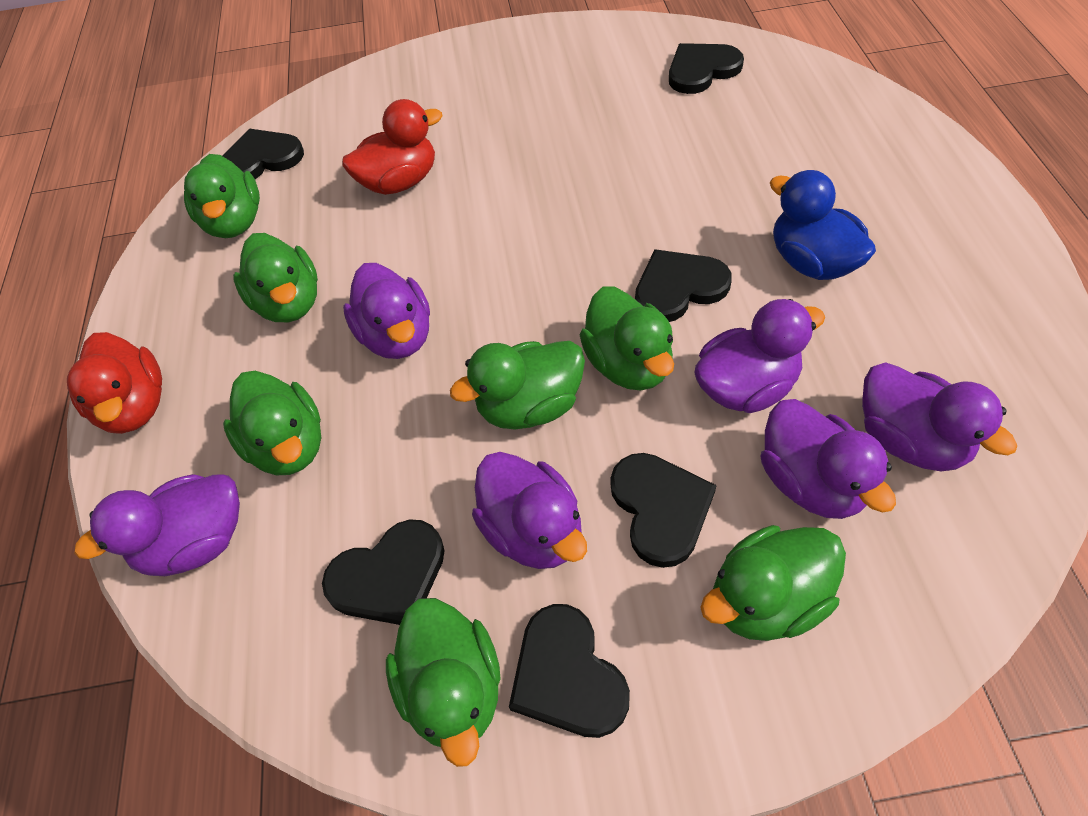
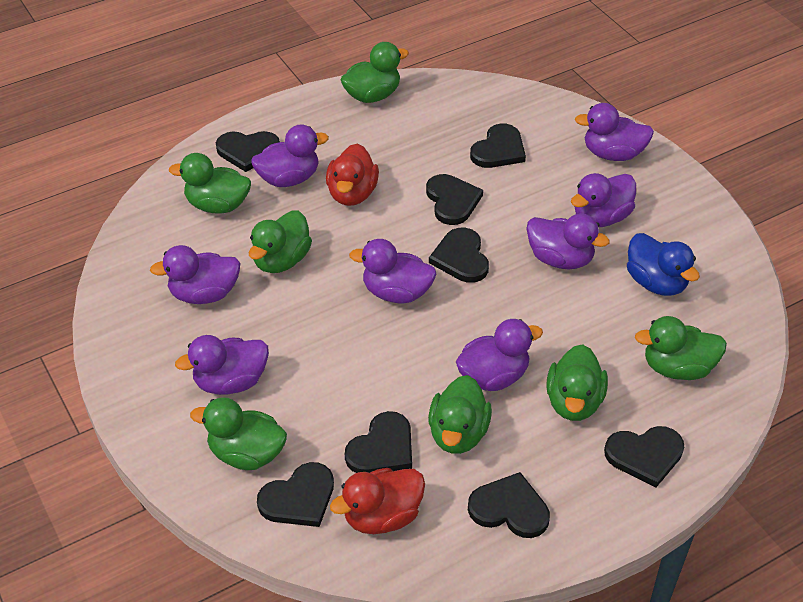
black heart: 6 -> 8
purple duck: 6 -> 8

